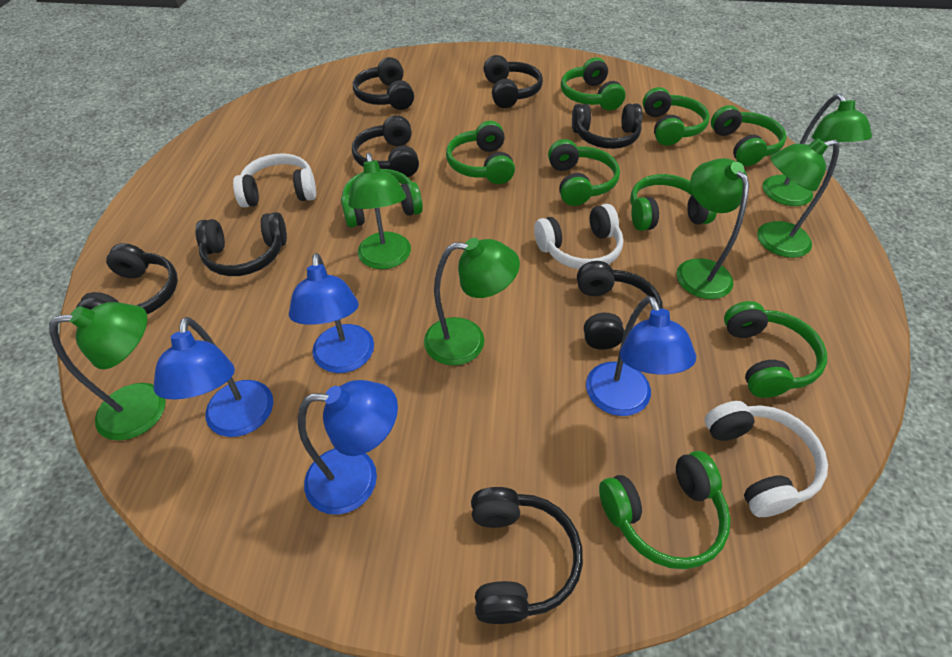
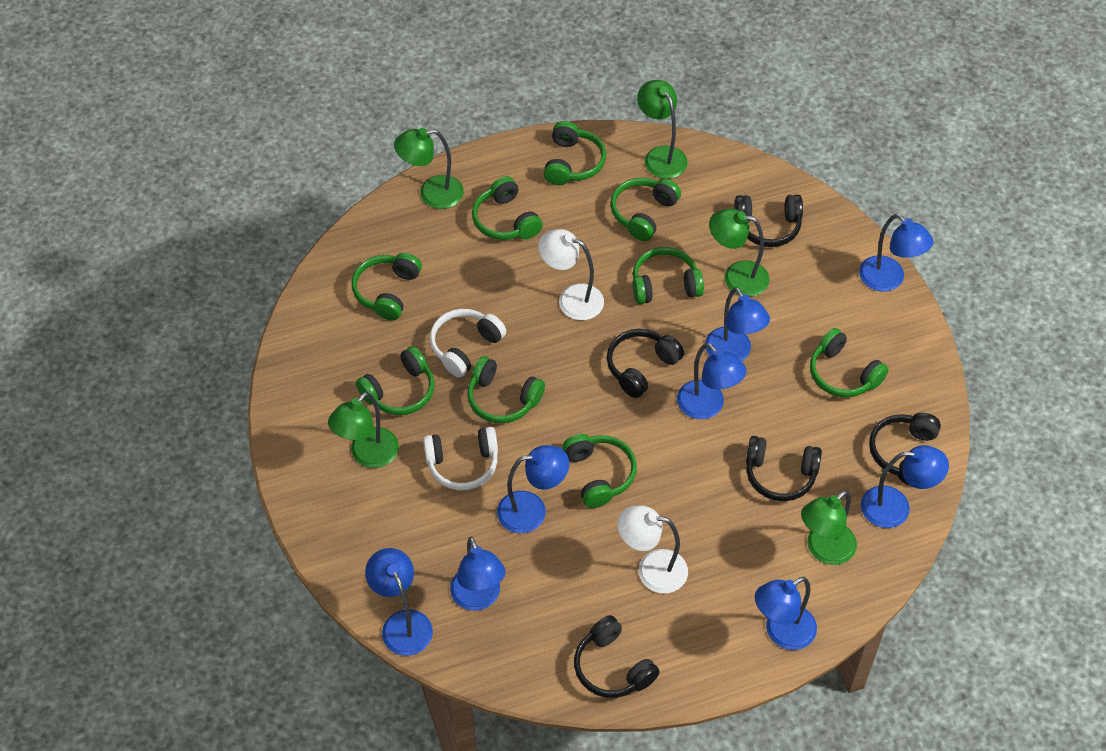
black headphones: 8 -> 5
blue lamp: 4 -> 8
green lamp: 6 -> 5
white headphones: 3 -> 2
white lamp: 0 -> 2

